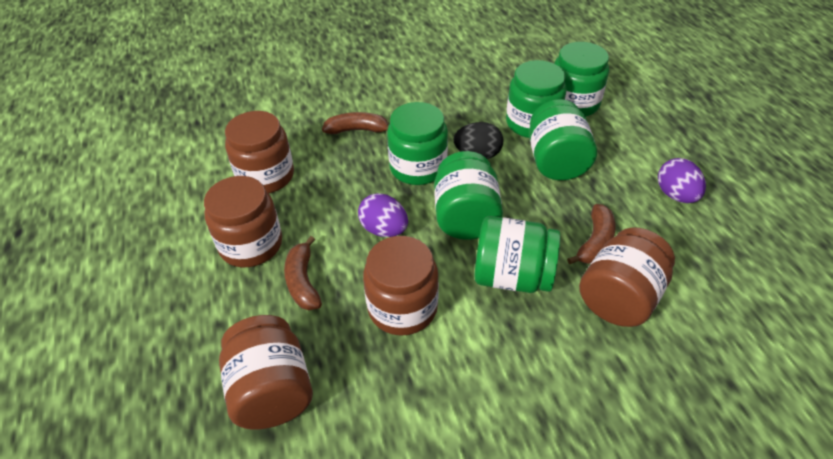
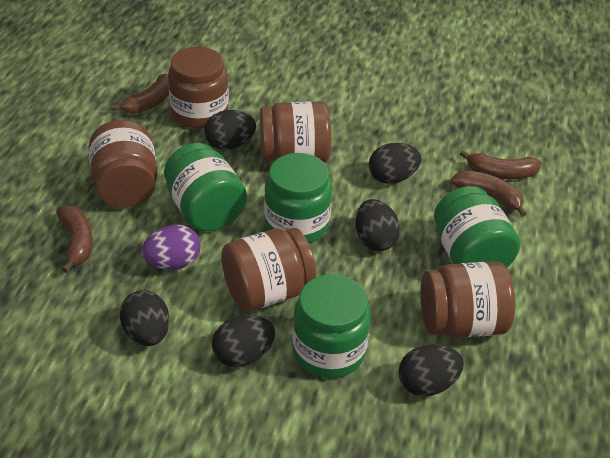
black egg: 1 -> 6
brown banana: 3 -> 4
green jar: 6 -> 4
purple egg: 2 -> 1

